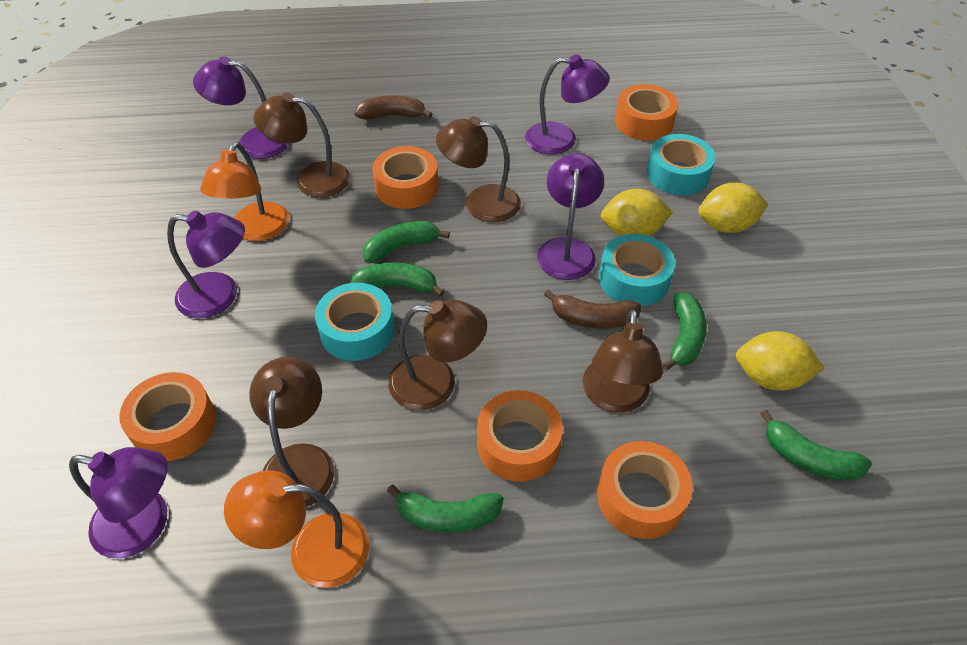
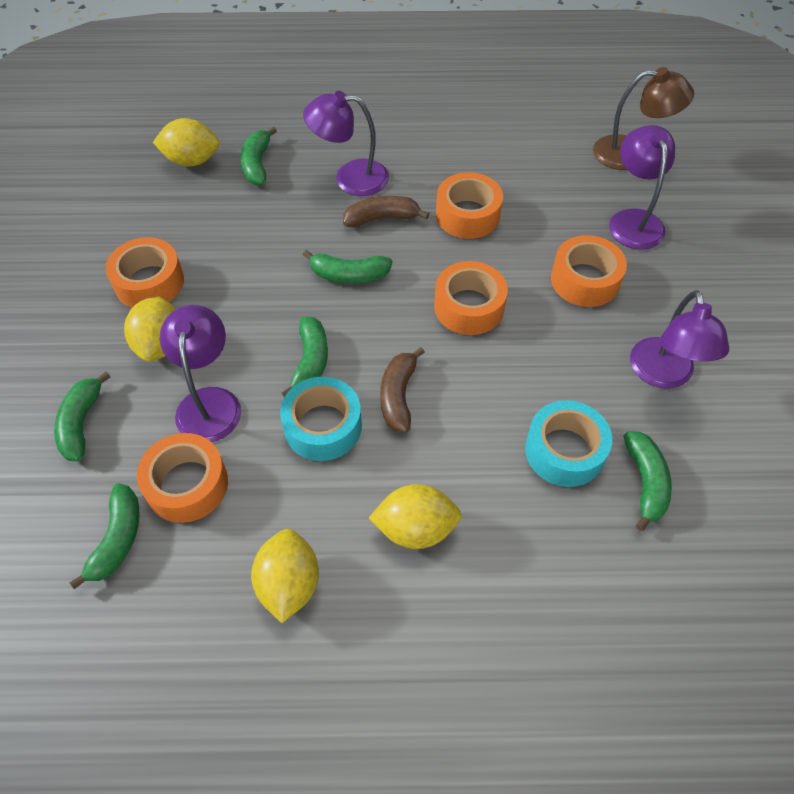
brown lamp: 5 -> 1
green banana: 5 -> 6
orange lamp: 2 -> 0
purple lamp: 5 -> 4
turquoise tape: 3 -> 2
yellow lemon: 3 -> 4

